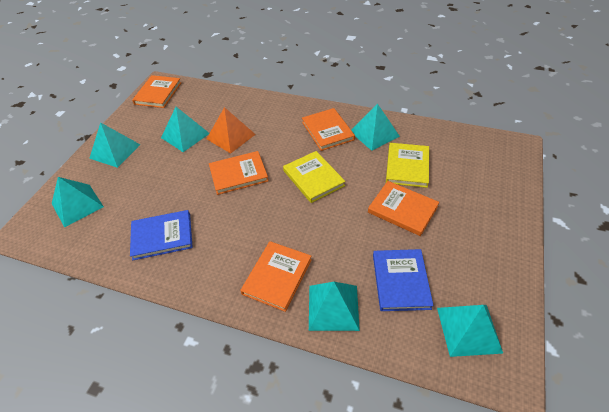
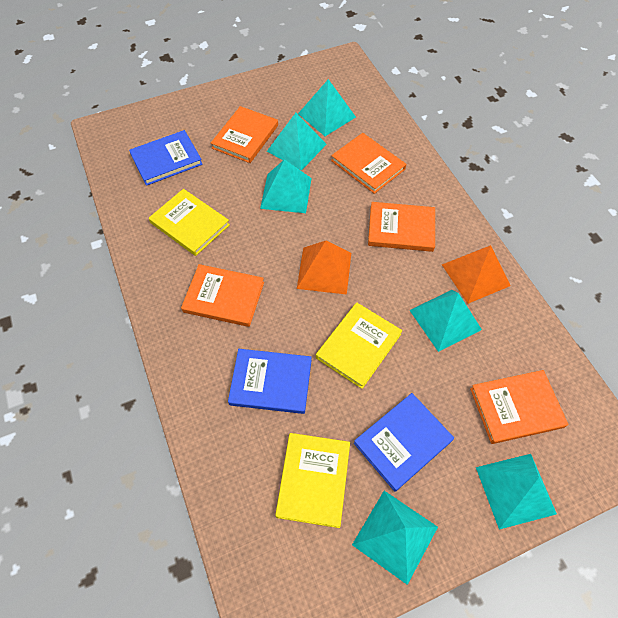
blue book: 2 -> 3
orange pyramid: 1 -> 2
yellow book: 2 -> 3

